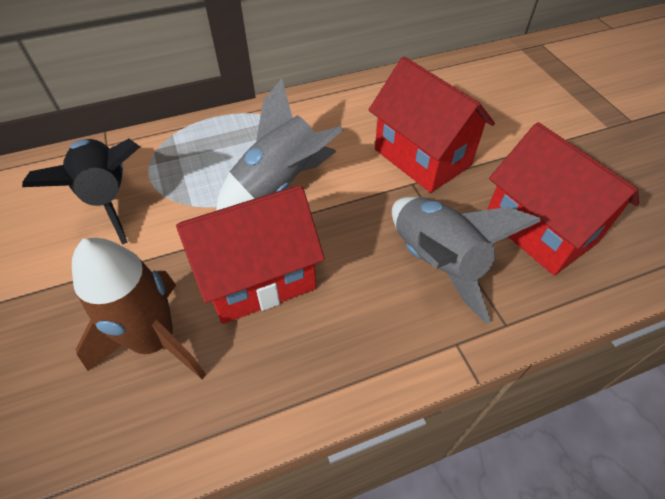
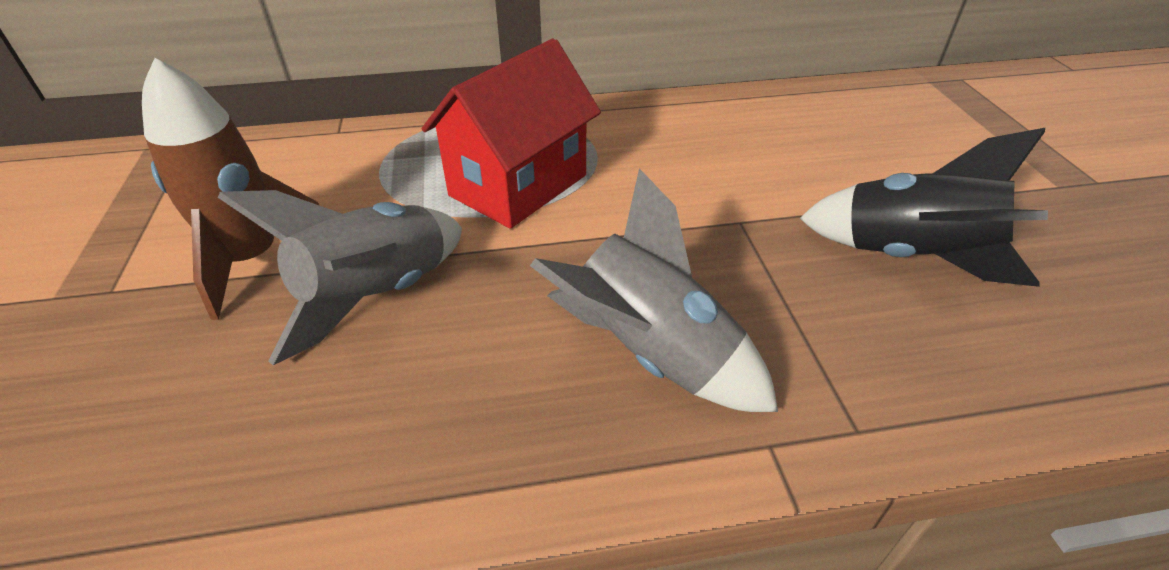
red house: 3 -> 1

